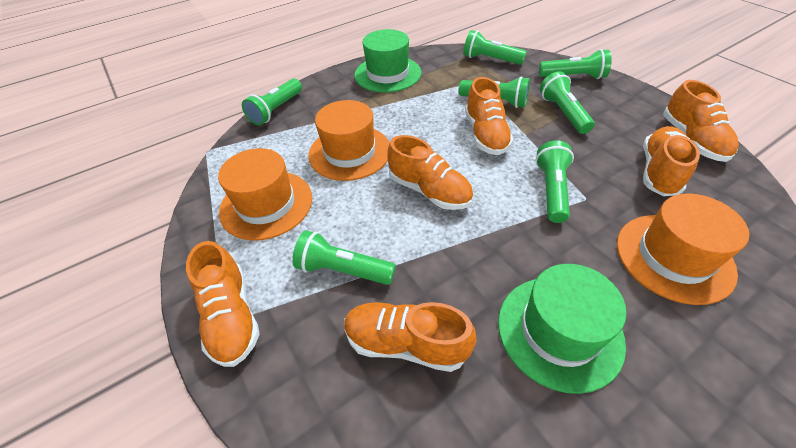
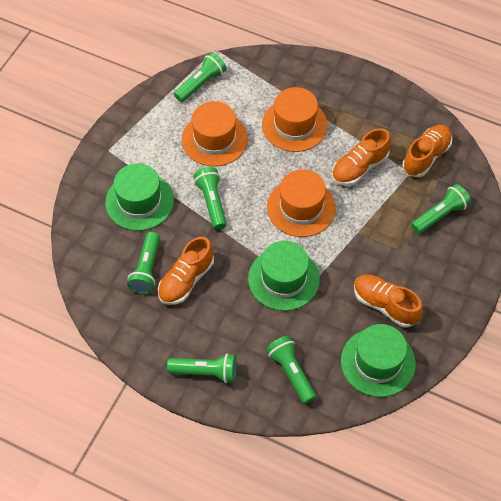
green flashlight: 7 -> 6
green hat: 2 -> 3
orange shoe: 6 -> 4

